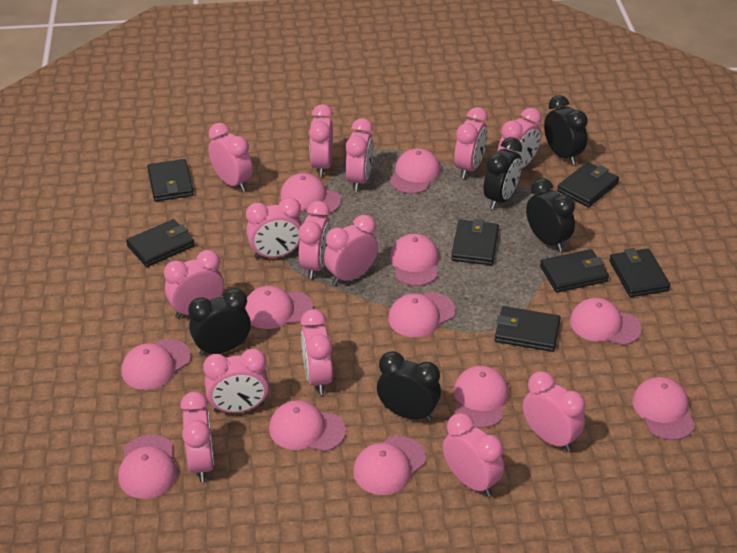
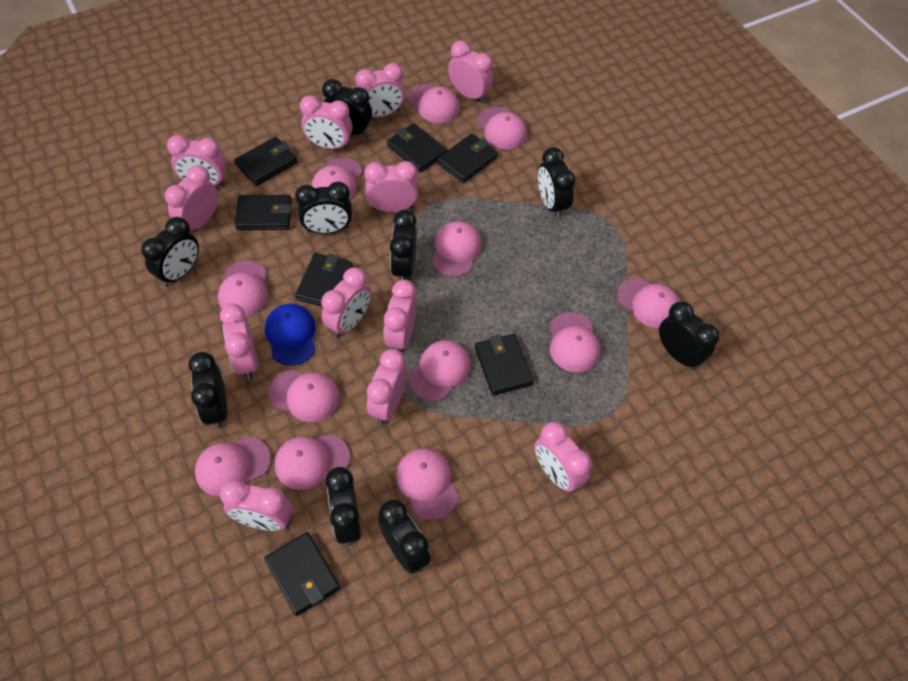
black clock: 5 -> 9
blue cap: 0 -> 1
pink clock: 14 -> 12

